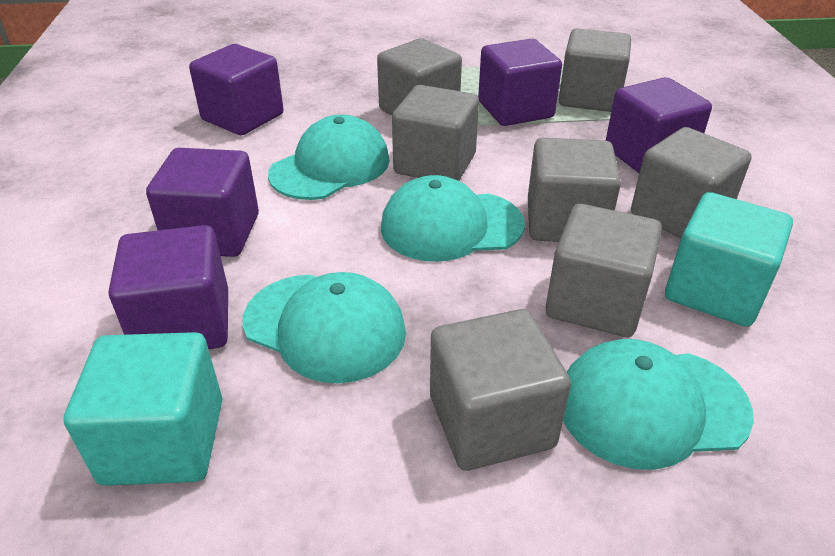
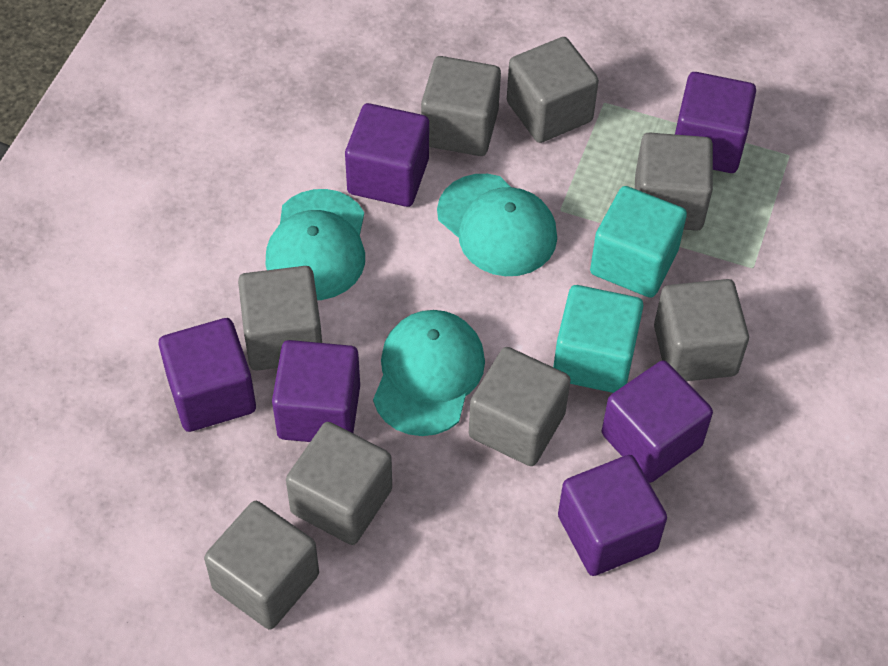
grey cube: 7 -> 8
purple cube: 5 -> 6
turquoise cap: 4 -> 3

